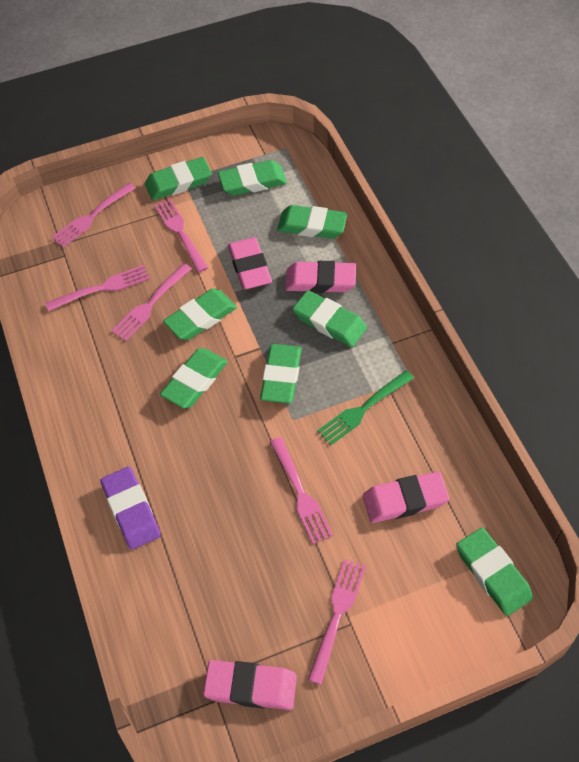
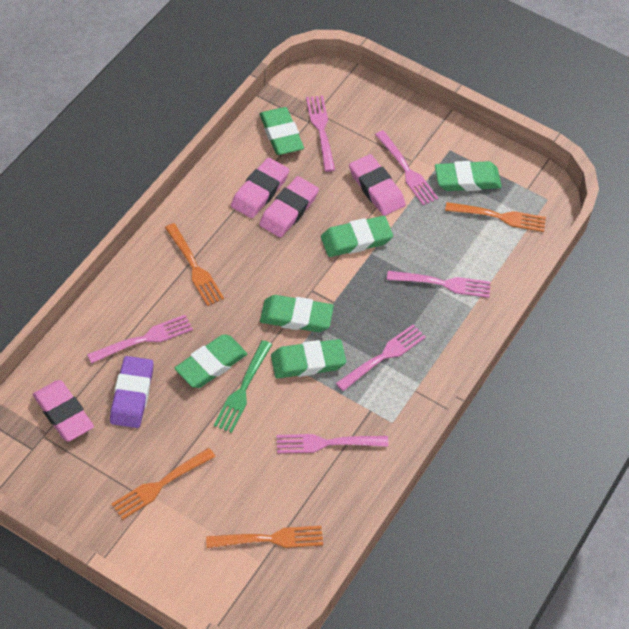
green eraser: 8 -> 6
orange fork: 0 -> 4

